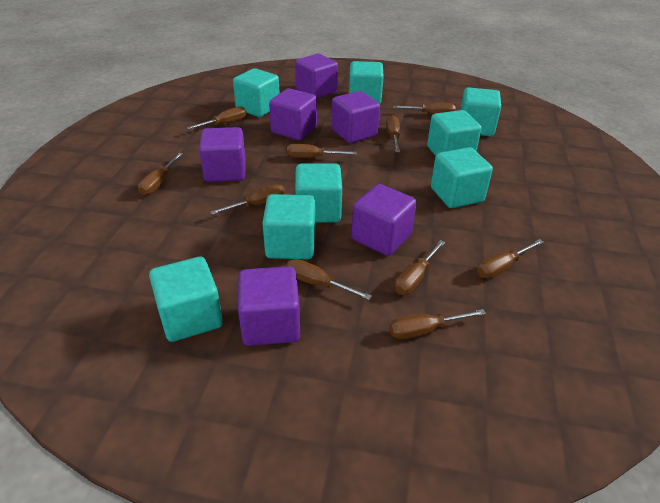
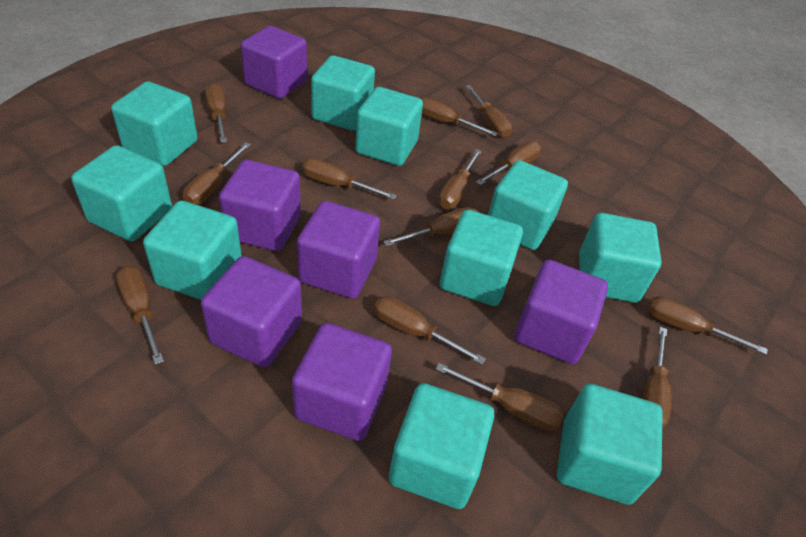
brown screwdriver: 10 -> 13
turquoise cube: 8 -> 10

